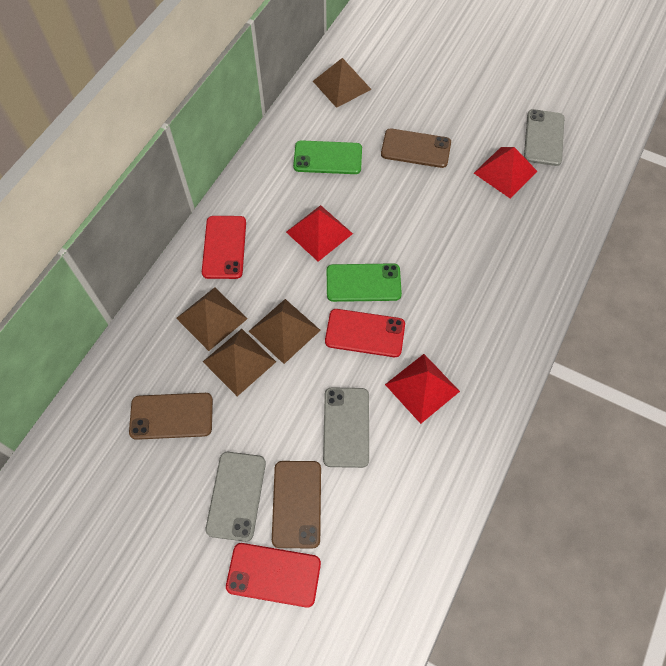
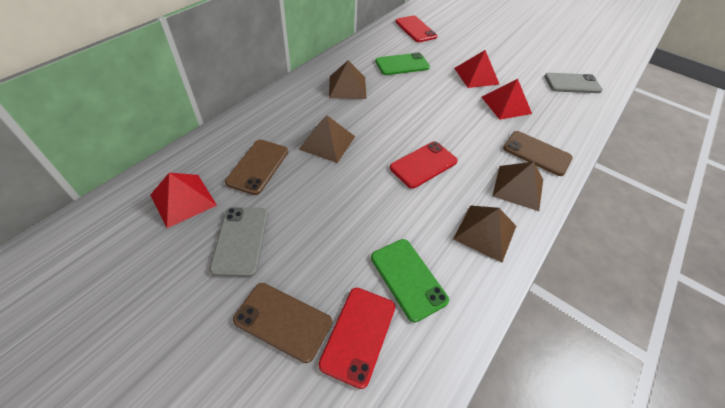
grey phone: 3 -> 2

